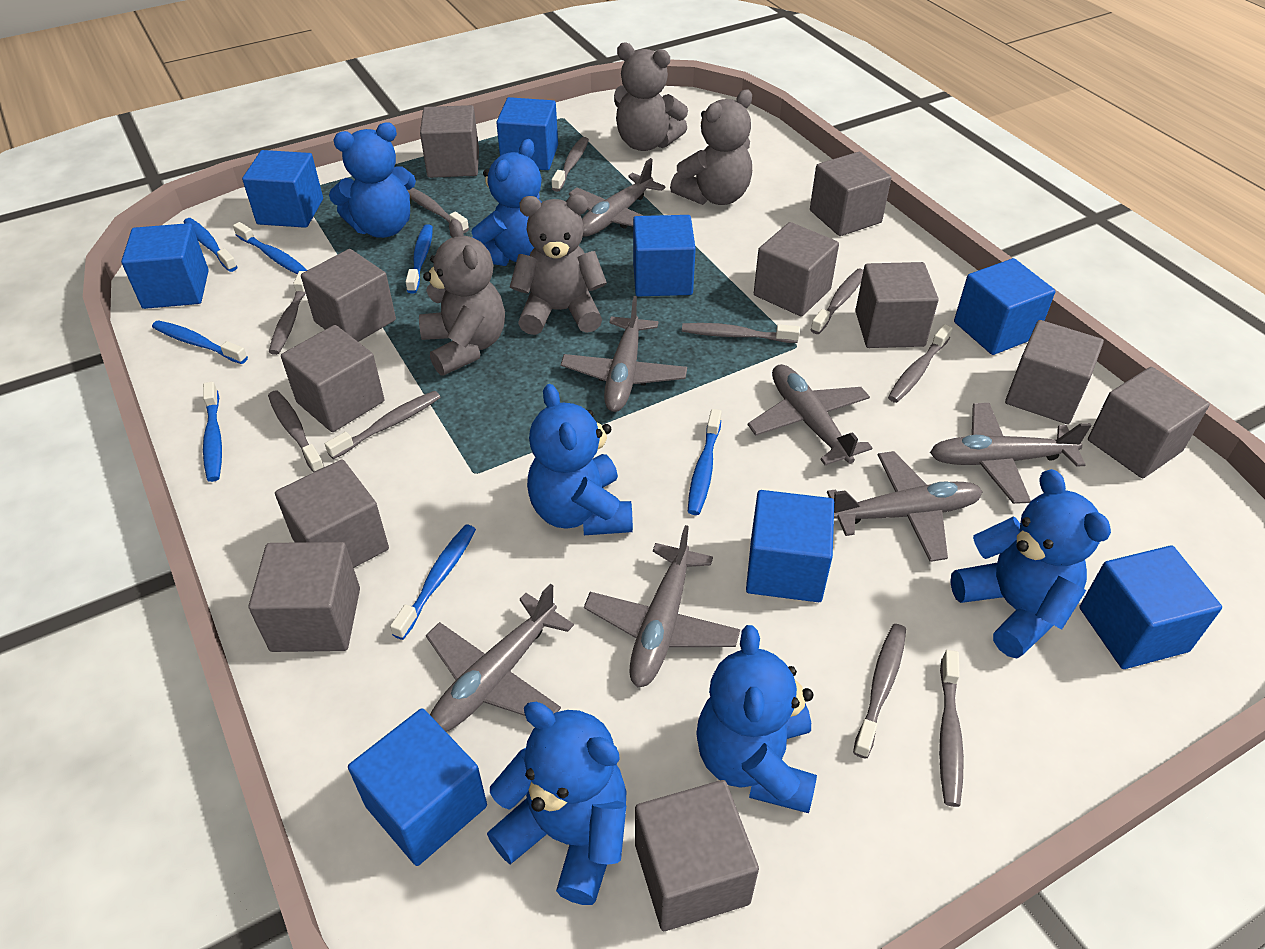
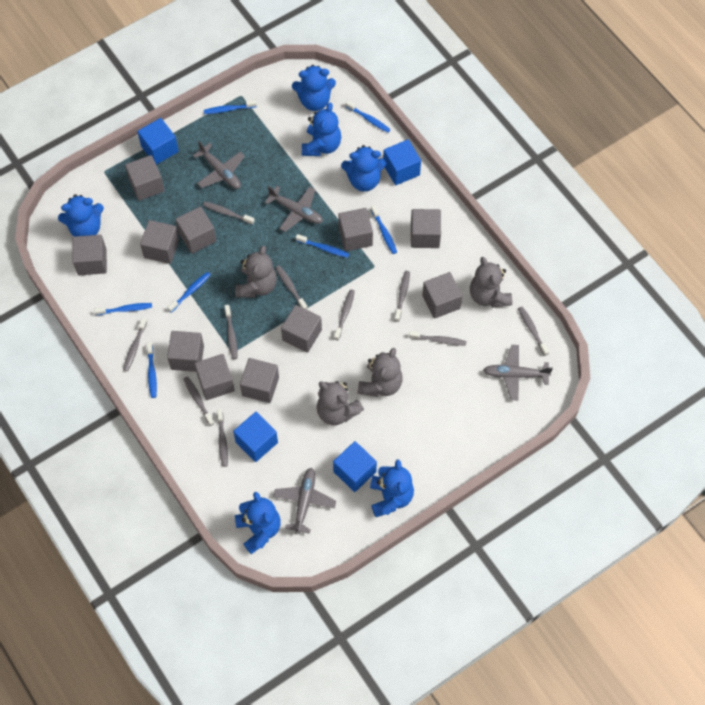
blue cube: 8 -> 4
grey plane: 7 -> 4

